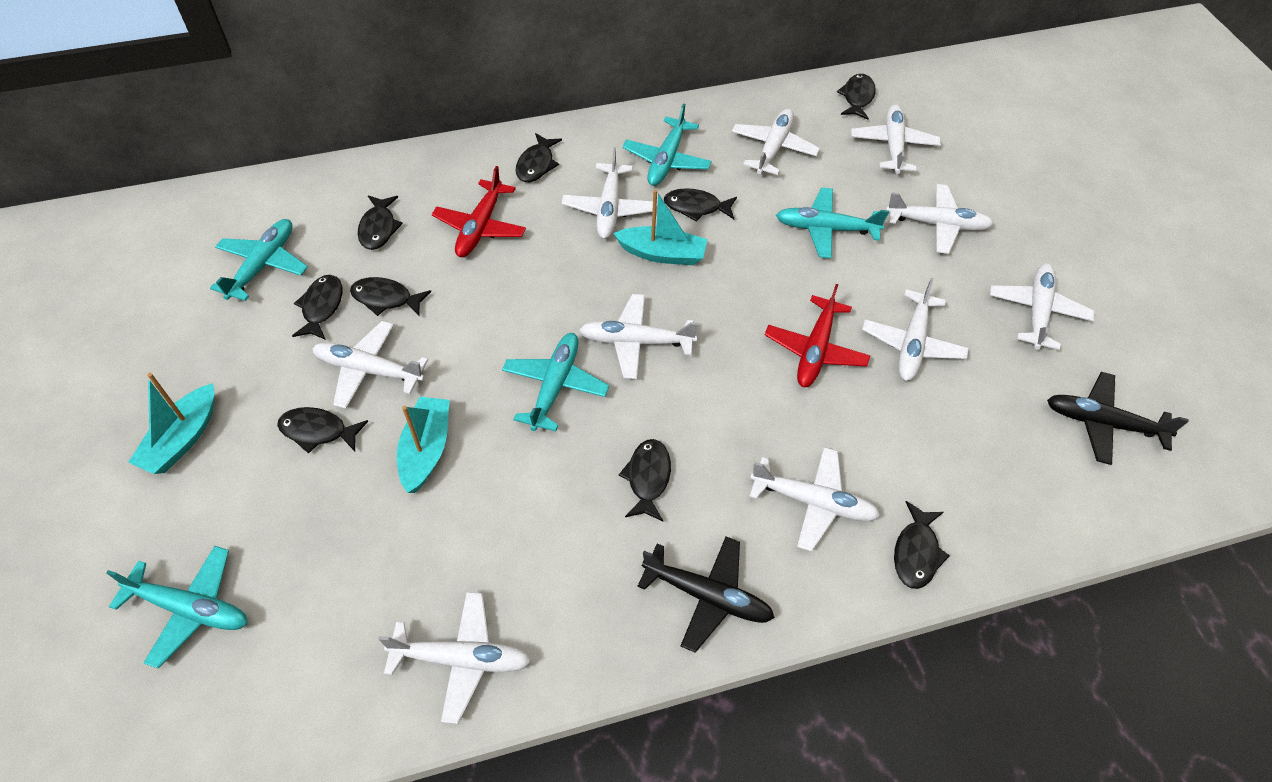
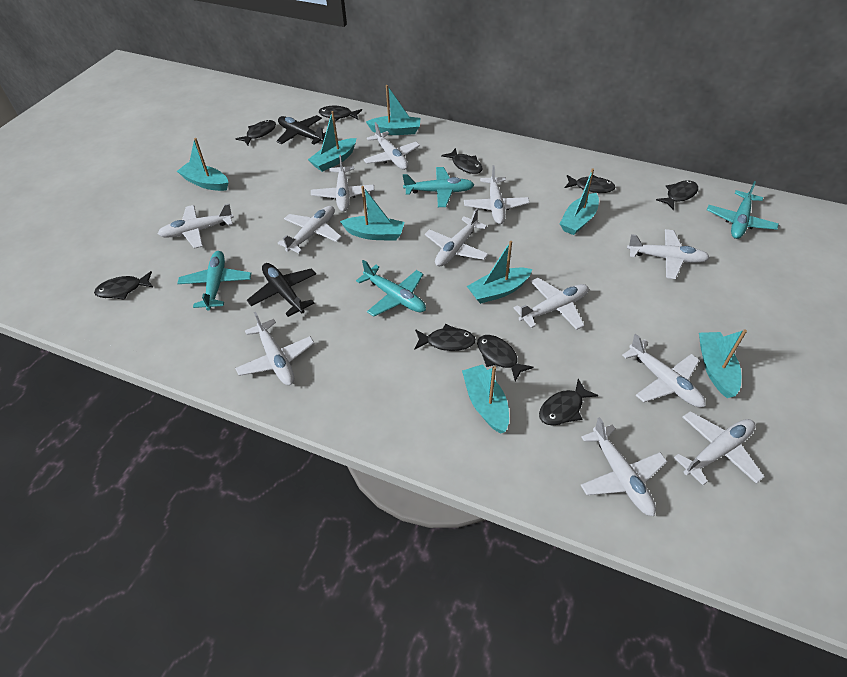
red plane: 2 -> 0
turquoise boat: 3 -> 8
turquoise plane: 5 -> 4
white plane: 10 -> 12

